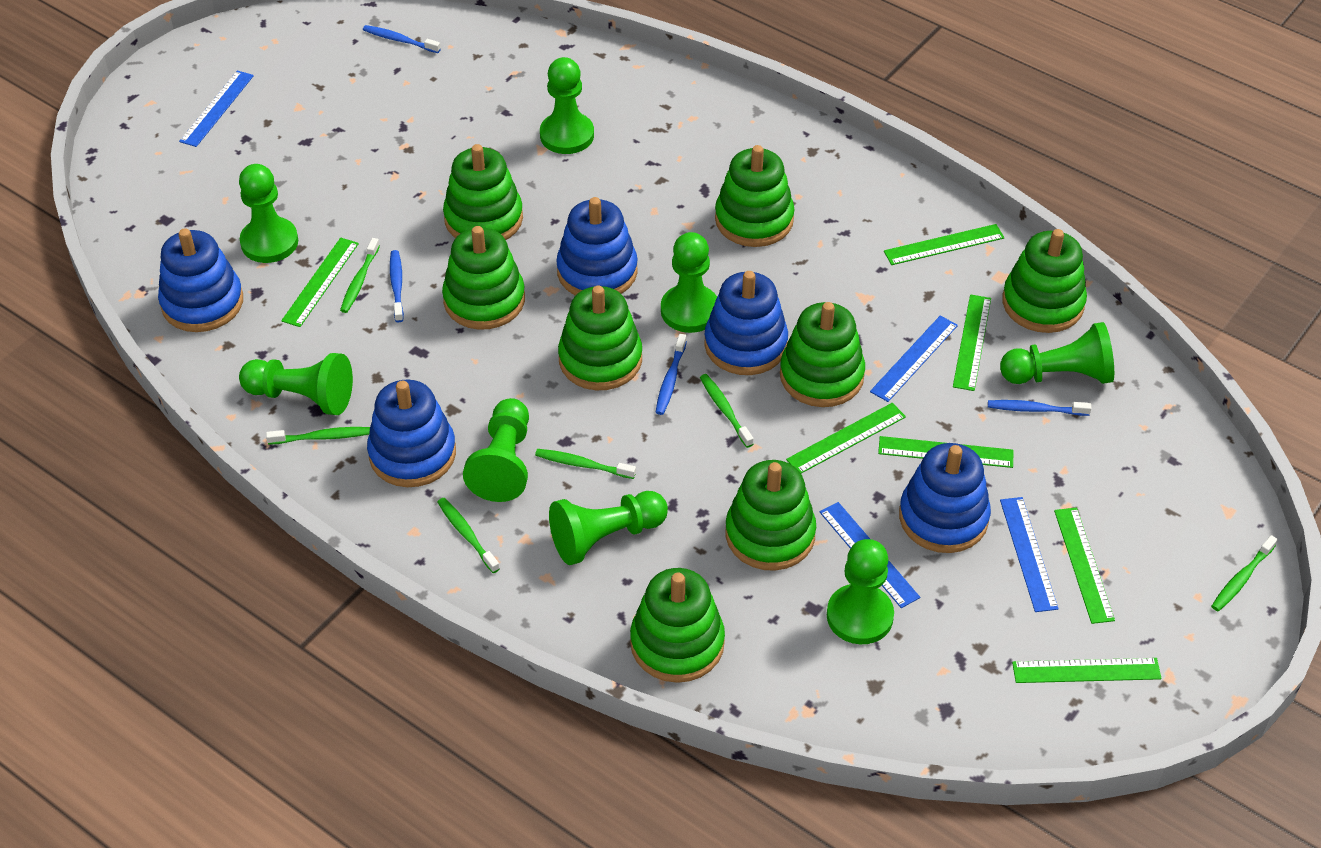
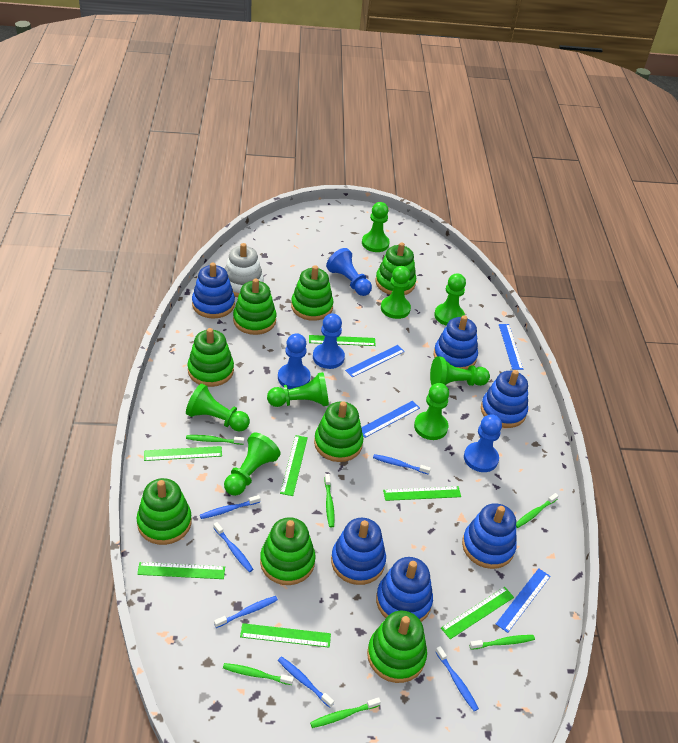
blue pawn: 0 -> 4
blue stacking toy: 5 -> 6
blue toothbrush: 4 -> 6
white stacking toy: 0 -> 1

